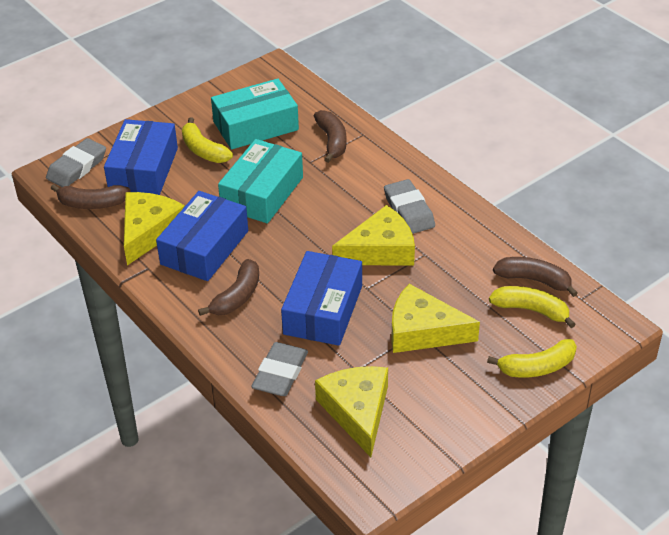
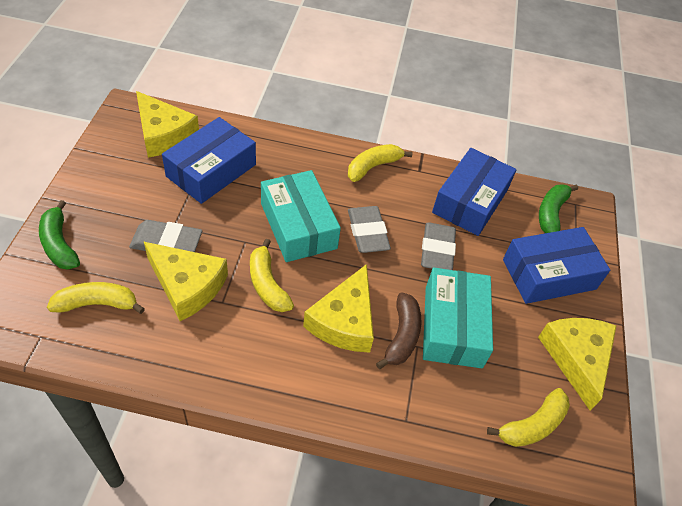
brown banana: 4 -> 1
green banana: 0 -> 2
yellow banana: 3 -> 4

